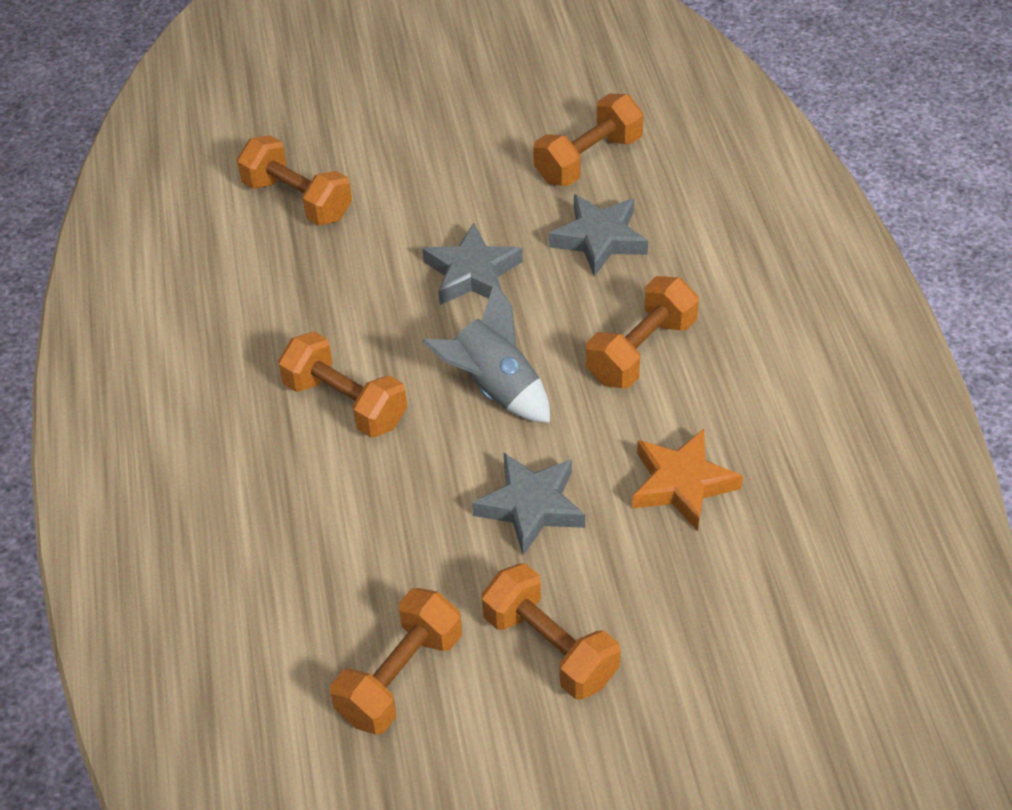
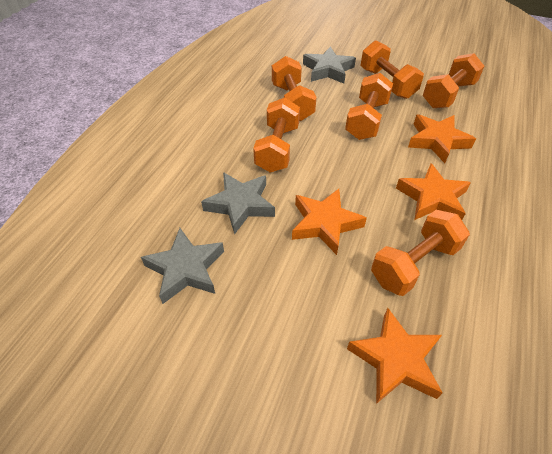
grey rocket: 1 -> 0
orange star: 1 -> 4

